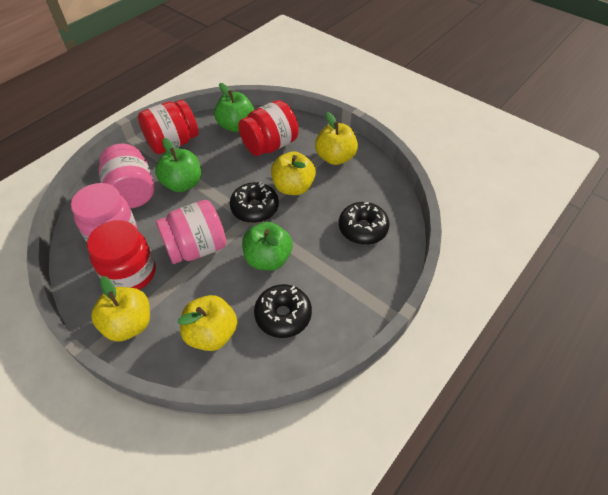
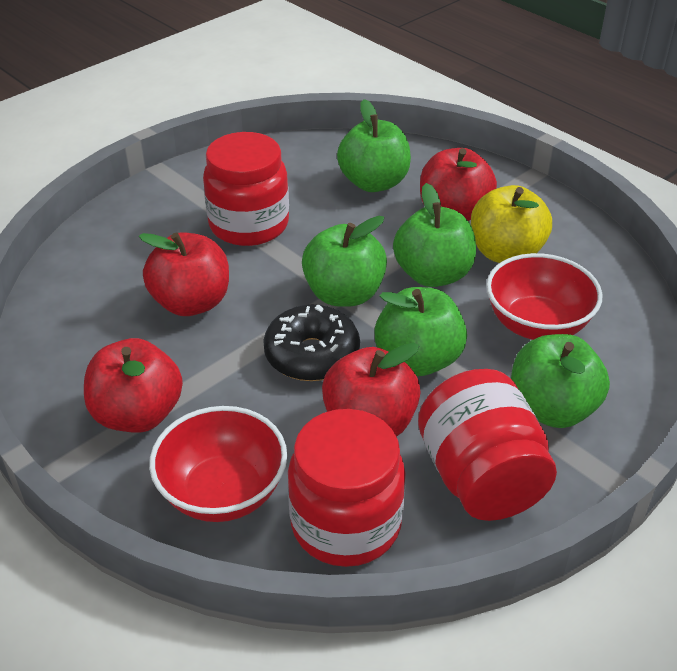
black donut: 3 -> 1
green apple: 3 -> 5
pink jar: 3 -> 0
red apple: 0 -> 4
red bowl: 0 -> 2
yellow apple: 4 -> 1

